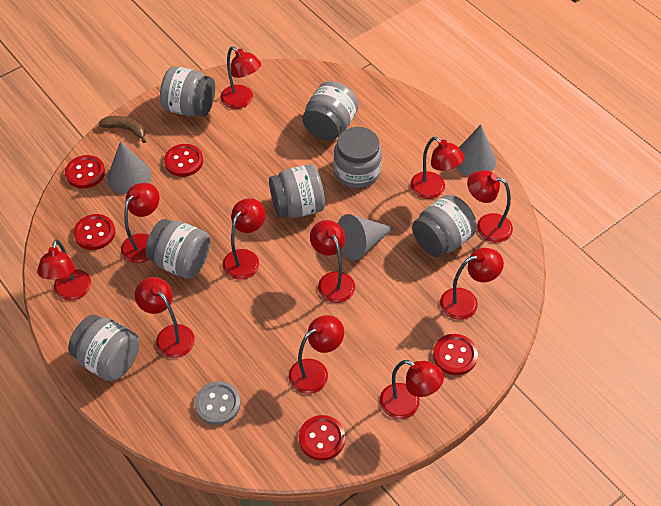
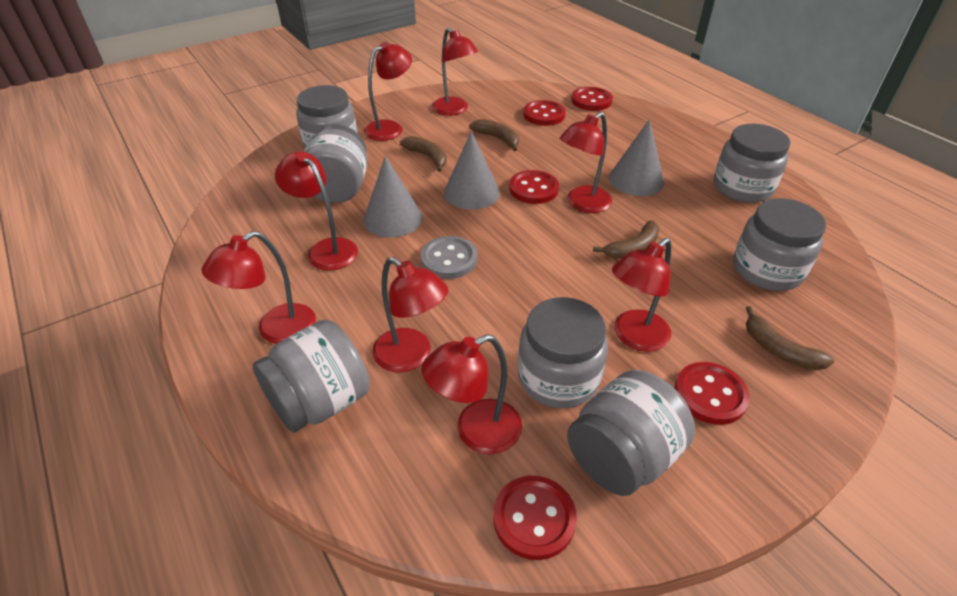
brown banana: 1 -> 4
red lamp: 11 -> 8

